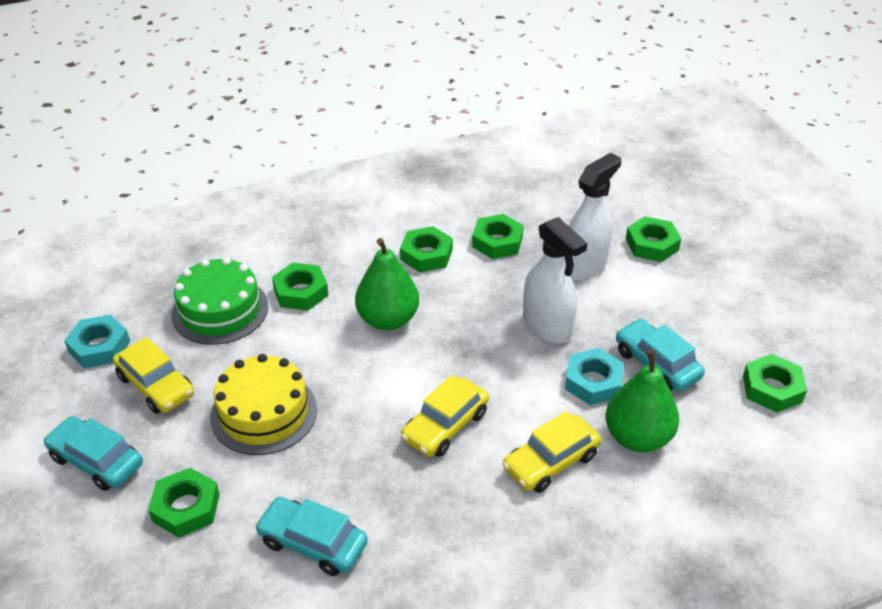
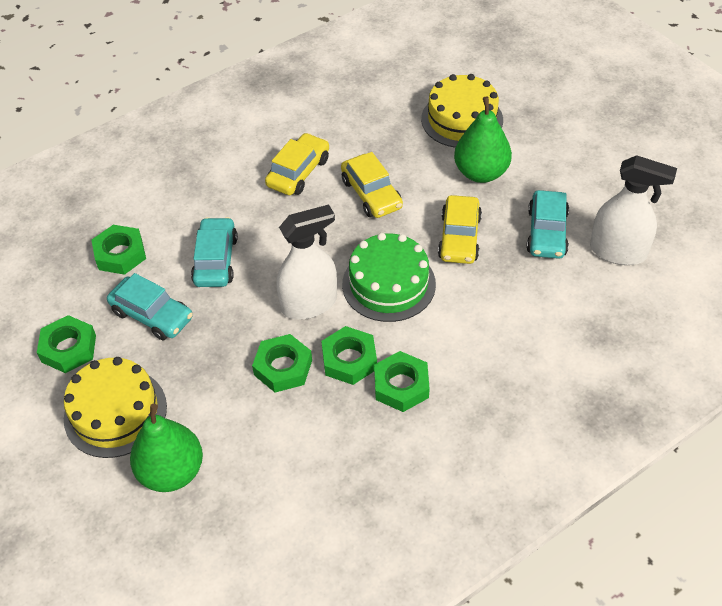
green nut: 6 -> 5
turquoise nut: 2 -> 0
yellow cake: 1 -> 2

